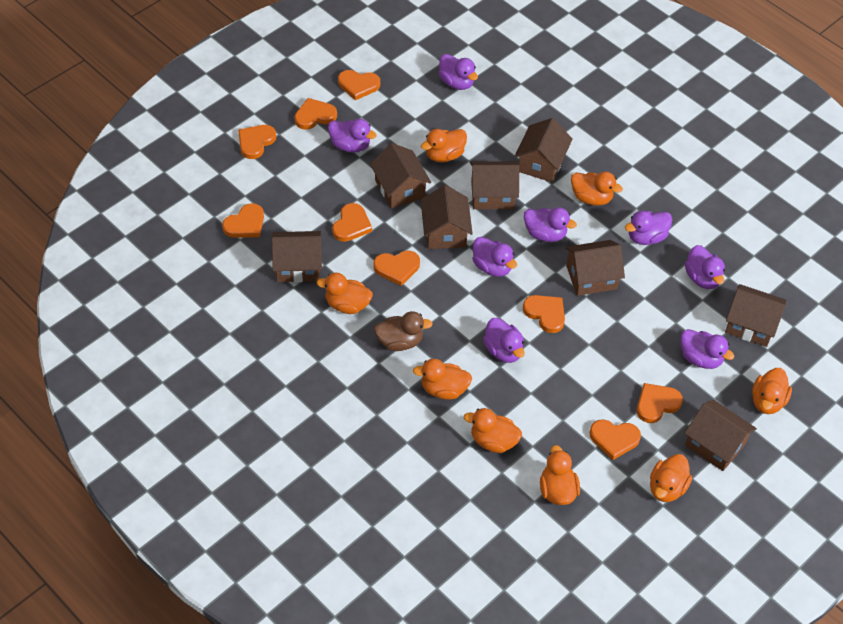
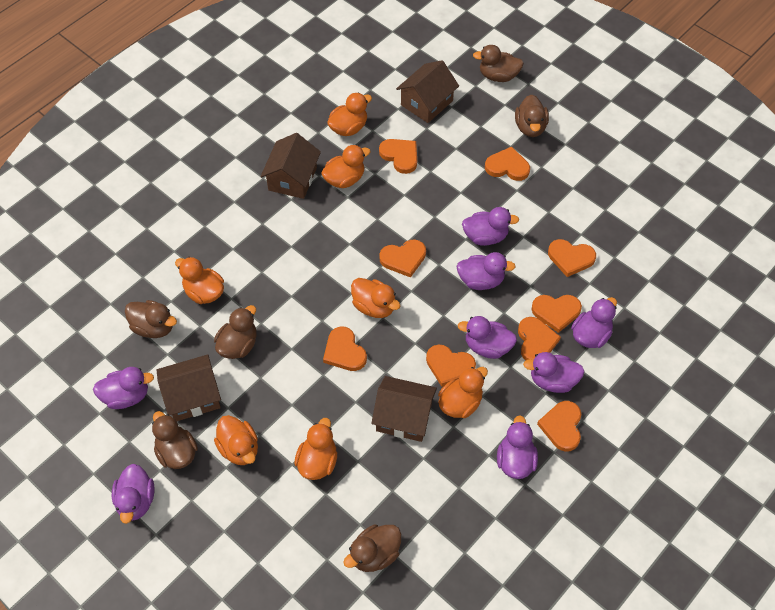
brown duck: 1 -> 6
brown house: 8 -> 4
orange duck: 8 -> 7

